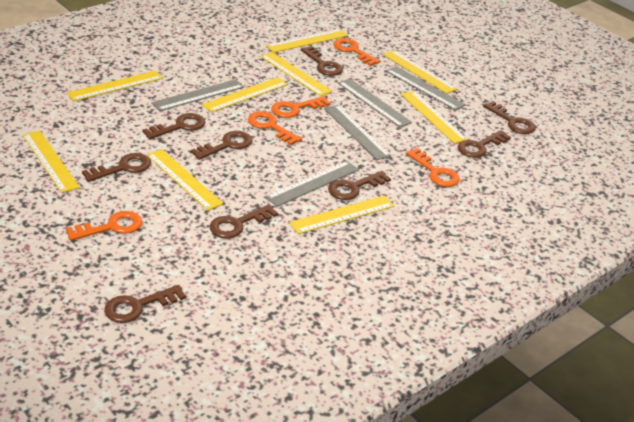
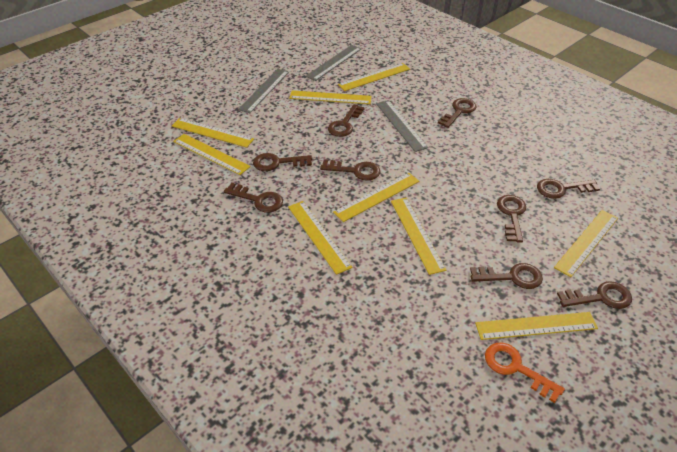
grey ruler: 5 -> 3
orange key: 5 -> 1

